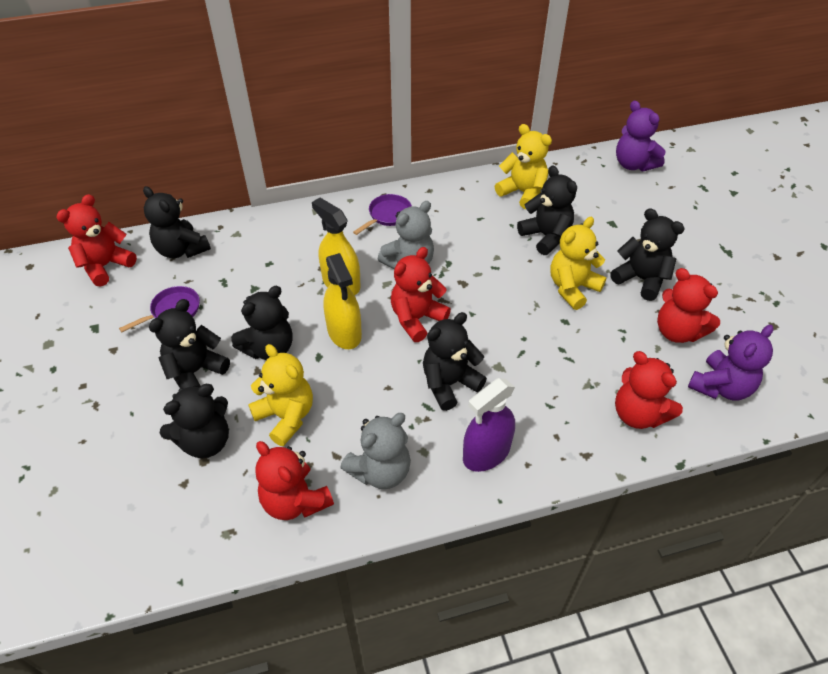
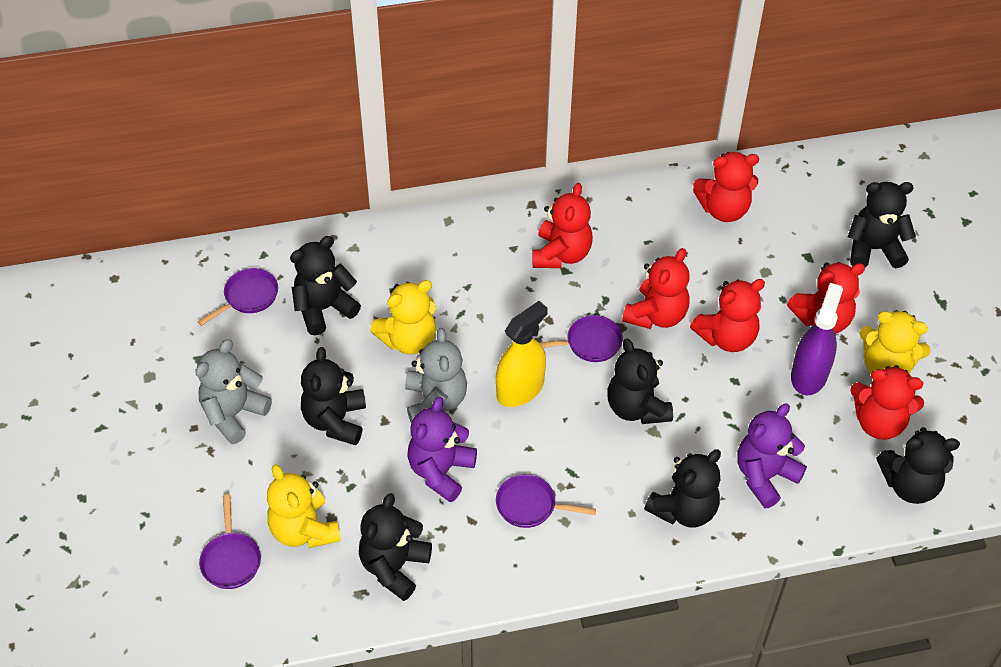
purple pan: 2 -> 4
red teddy bear: 5 -> 6
yellow spray bottle: 2 -> 1

